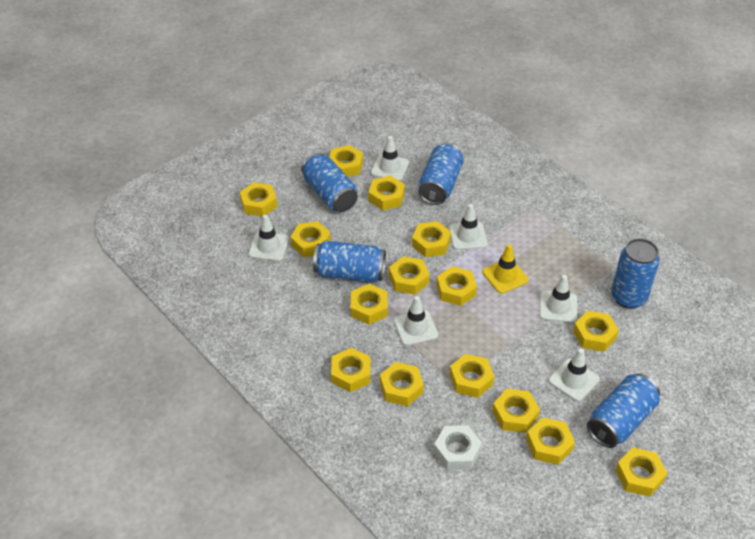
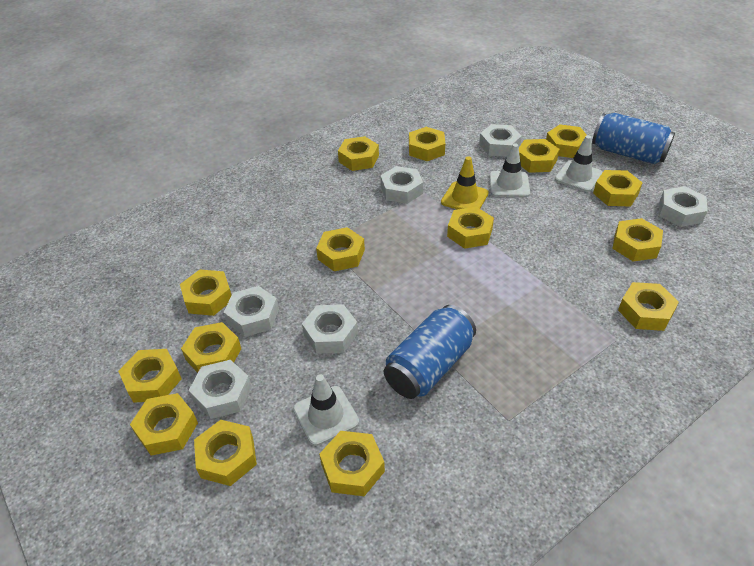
blue can: 5 -> 2
white nut: 1 -> 6
white traffic cone: 6 -> 3

